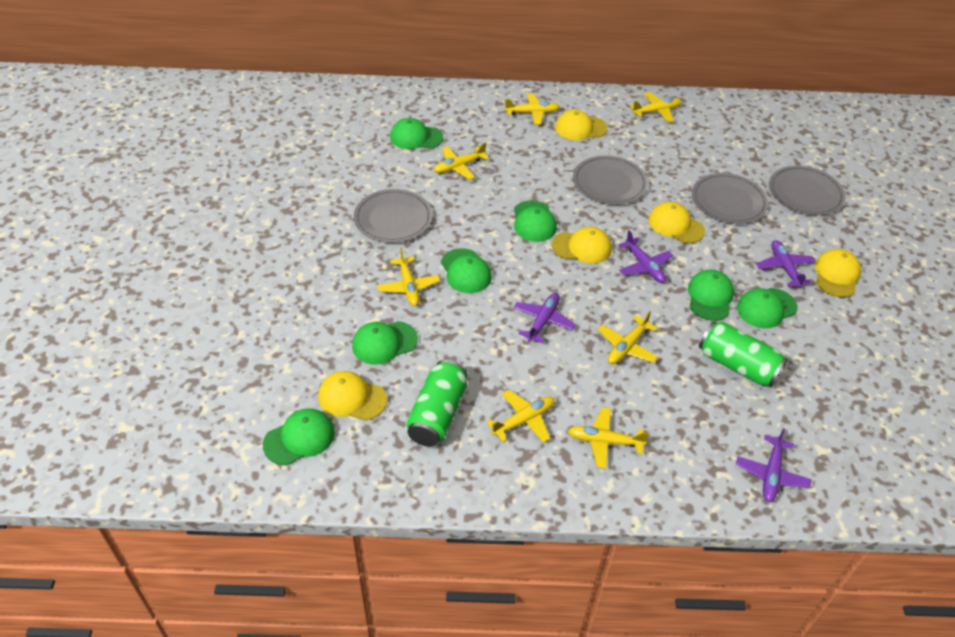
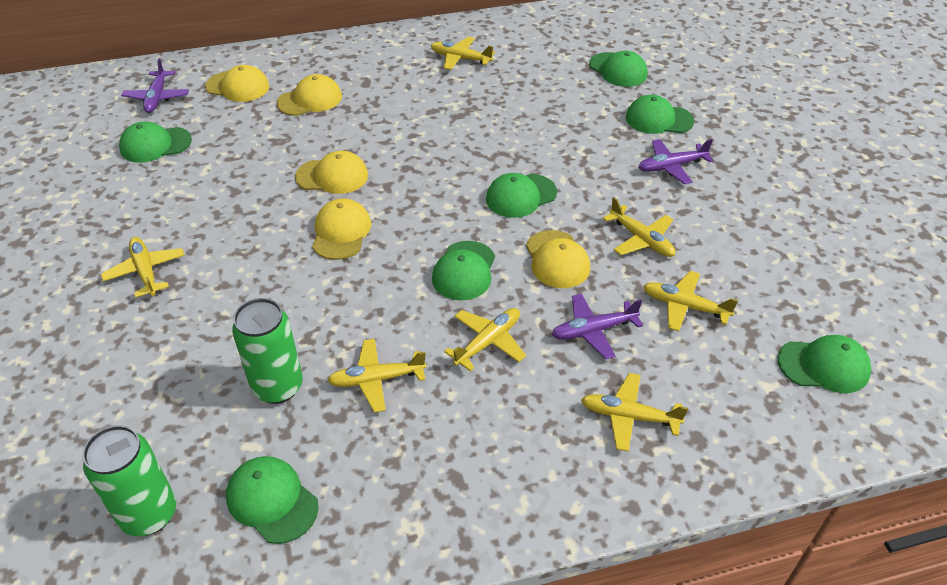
grey plate: 4 -> 0
purple plane: 4 -> 3

